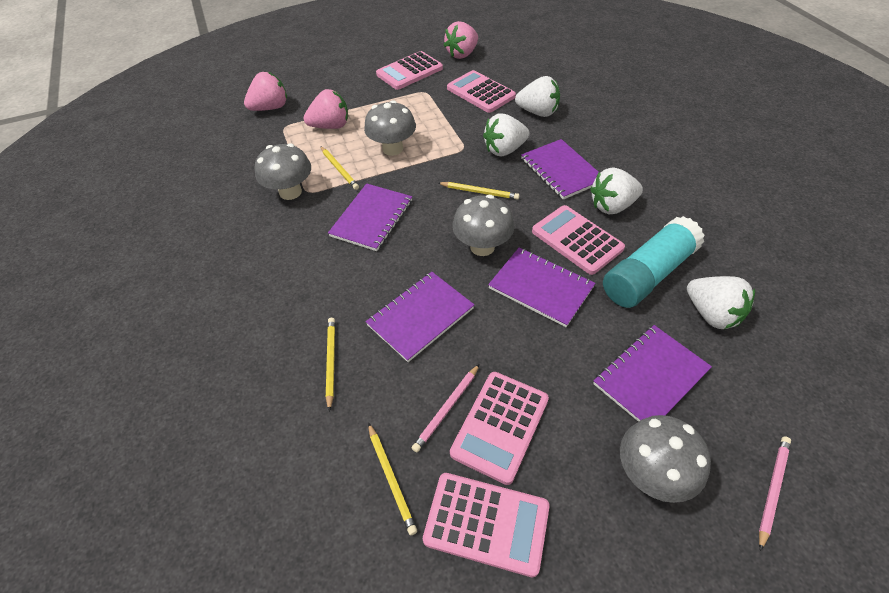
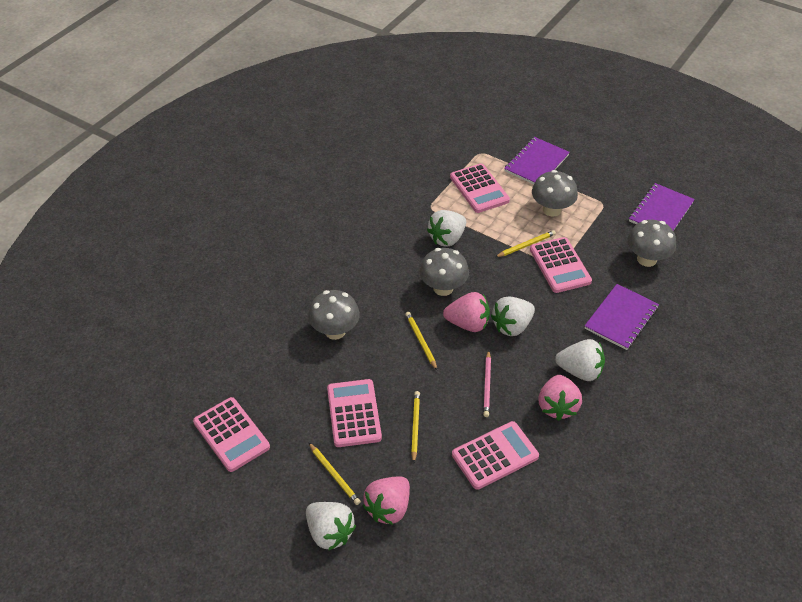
pink pencil: 2 -> 1
purple notebook: 5 -> 3
turquoise glue stick: 1 -> 0

